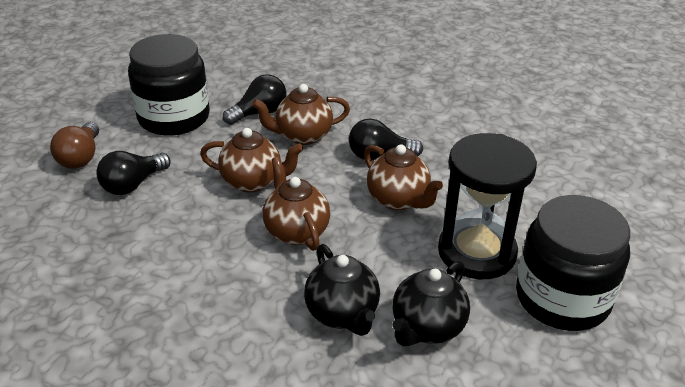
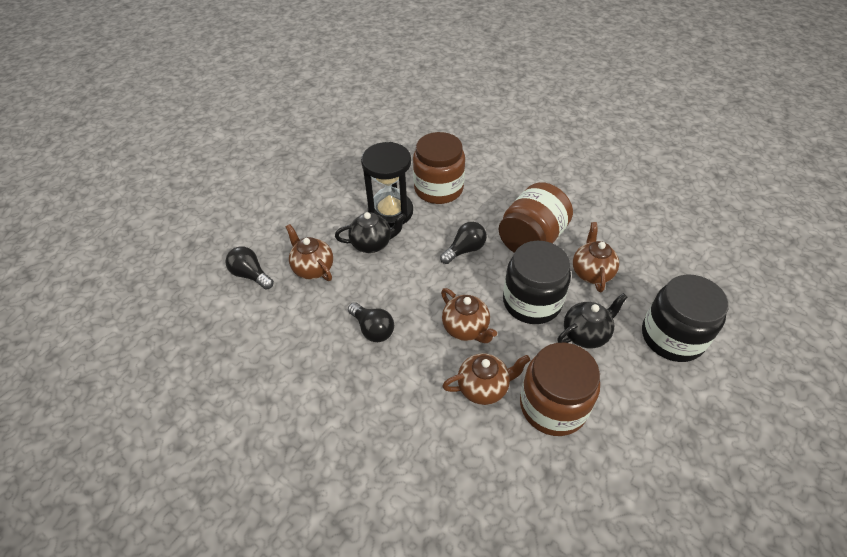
brown jar: 0 -> 3
brown light bulb: 1 -> 0

